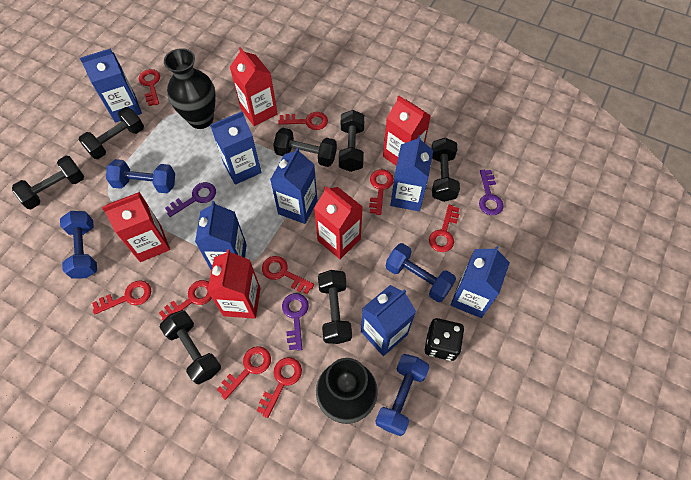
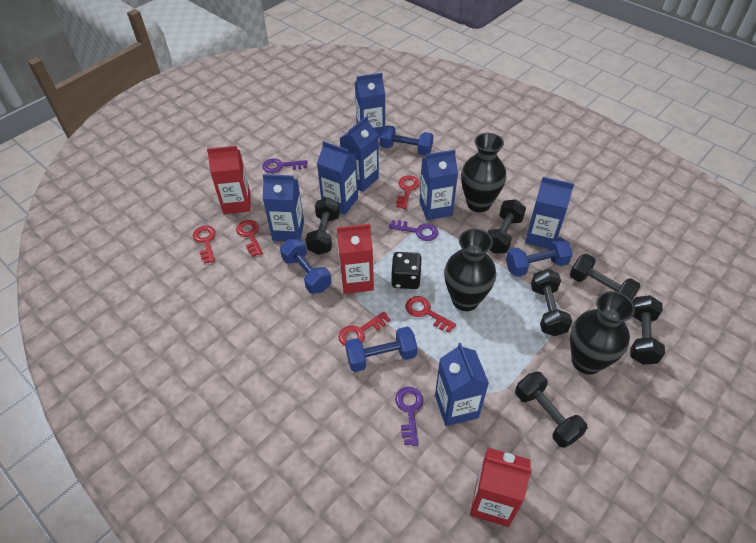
black dumbbell: 7 -> 6
black vase: 2 -> 3
red carton: 5 -> 3
red key: 9 -> 5

